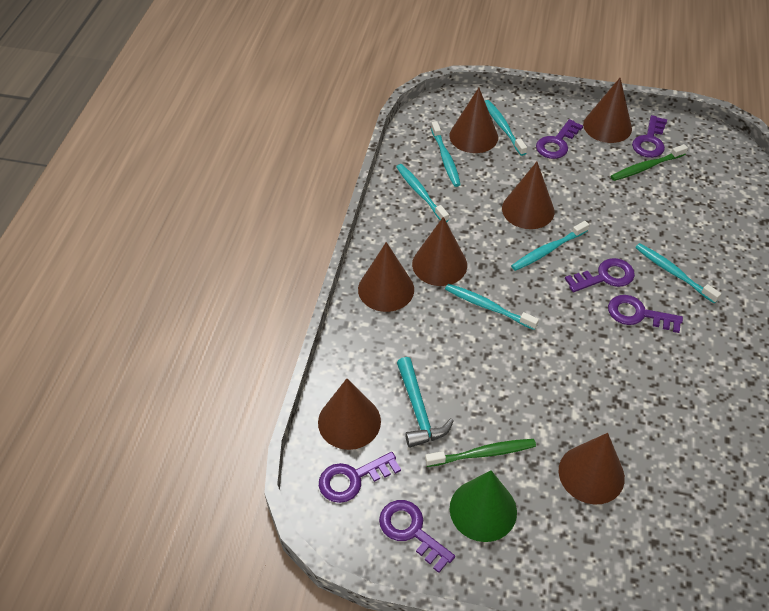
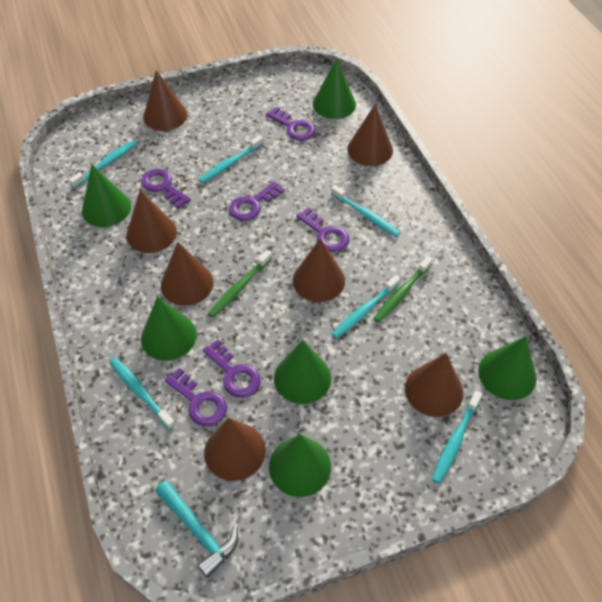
green cone: 1 -> 6

